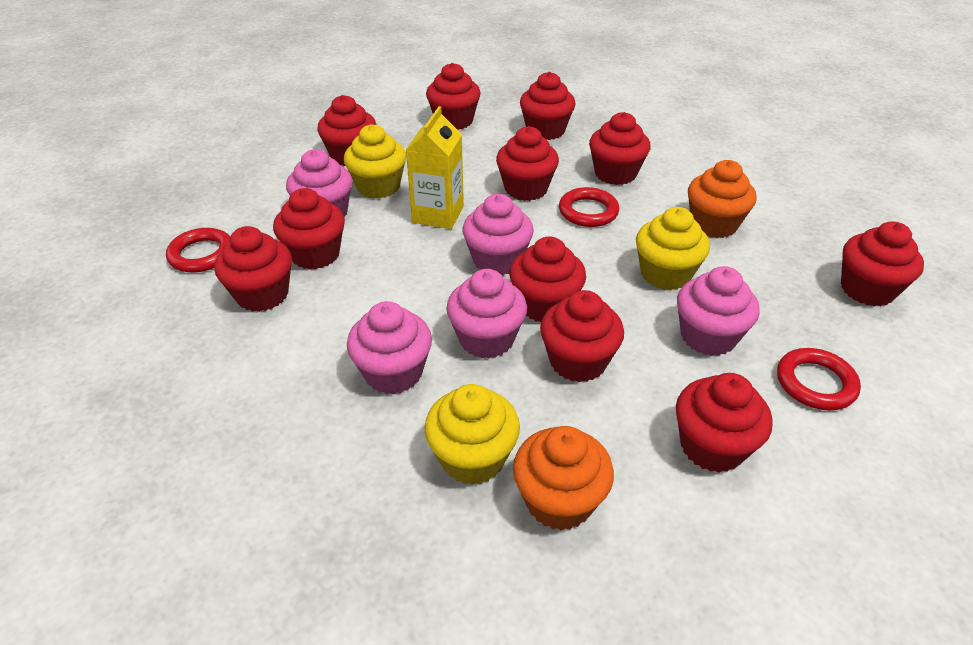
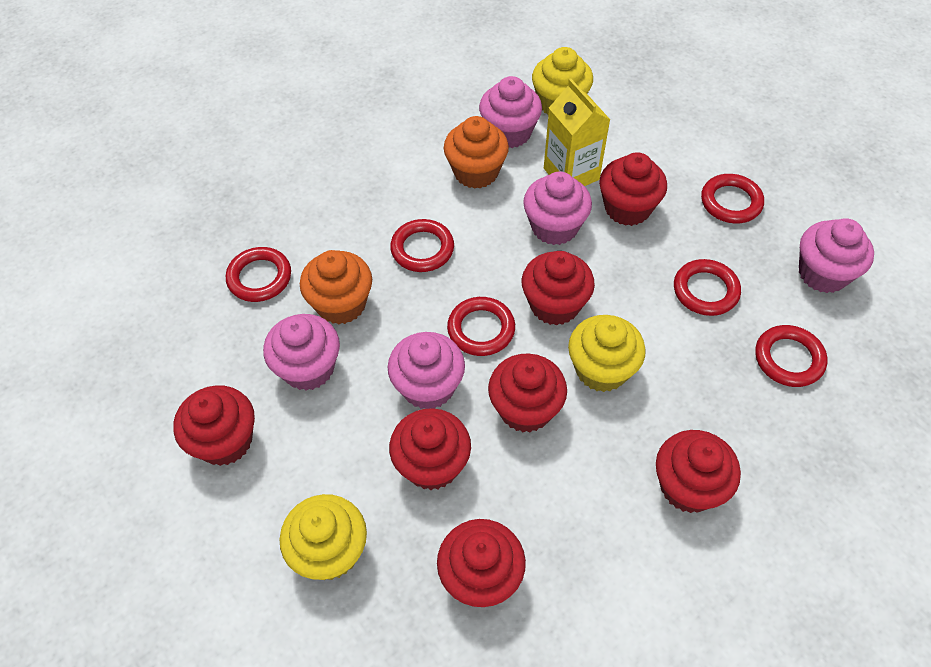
red cupcake: 11 -> 7
red ring: 3 -> 6

